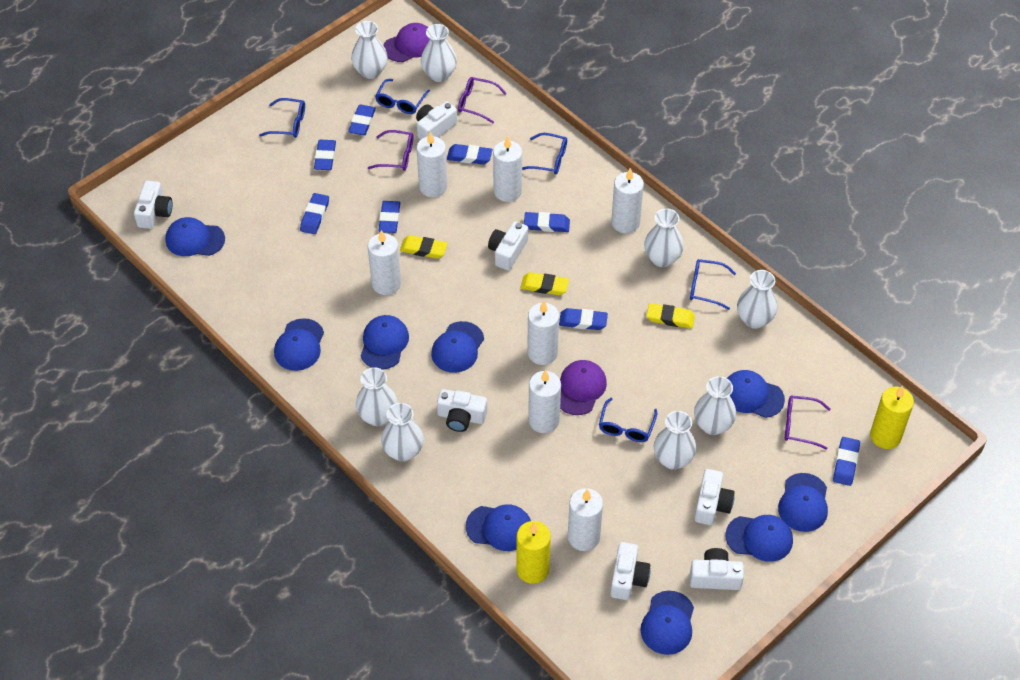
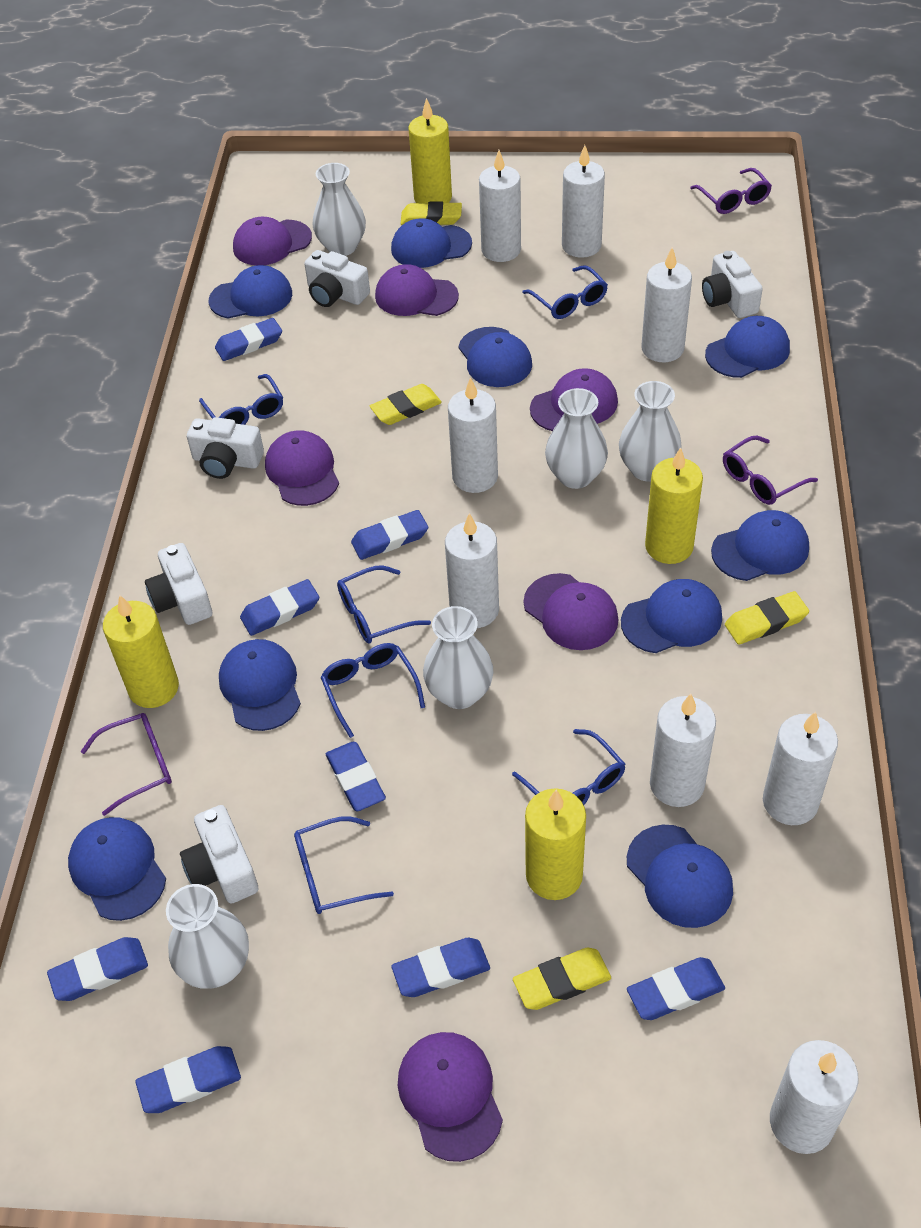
blue glasses: 5 -> 6
purple cap: 2 -> 6
white camera: 7 -> 5
white candle: 7 -> 8
white vase: 8 -> 5
yellow candle: 2 -> 4
yellow eraser: 3 -> 4

